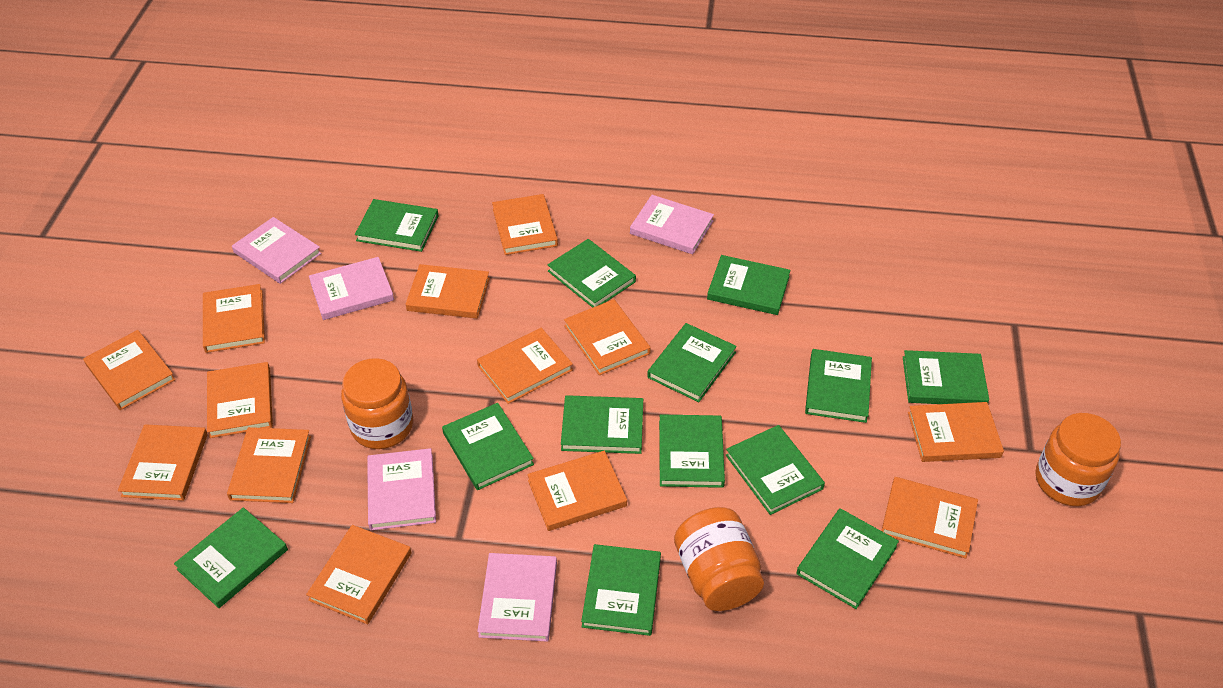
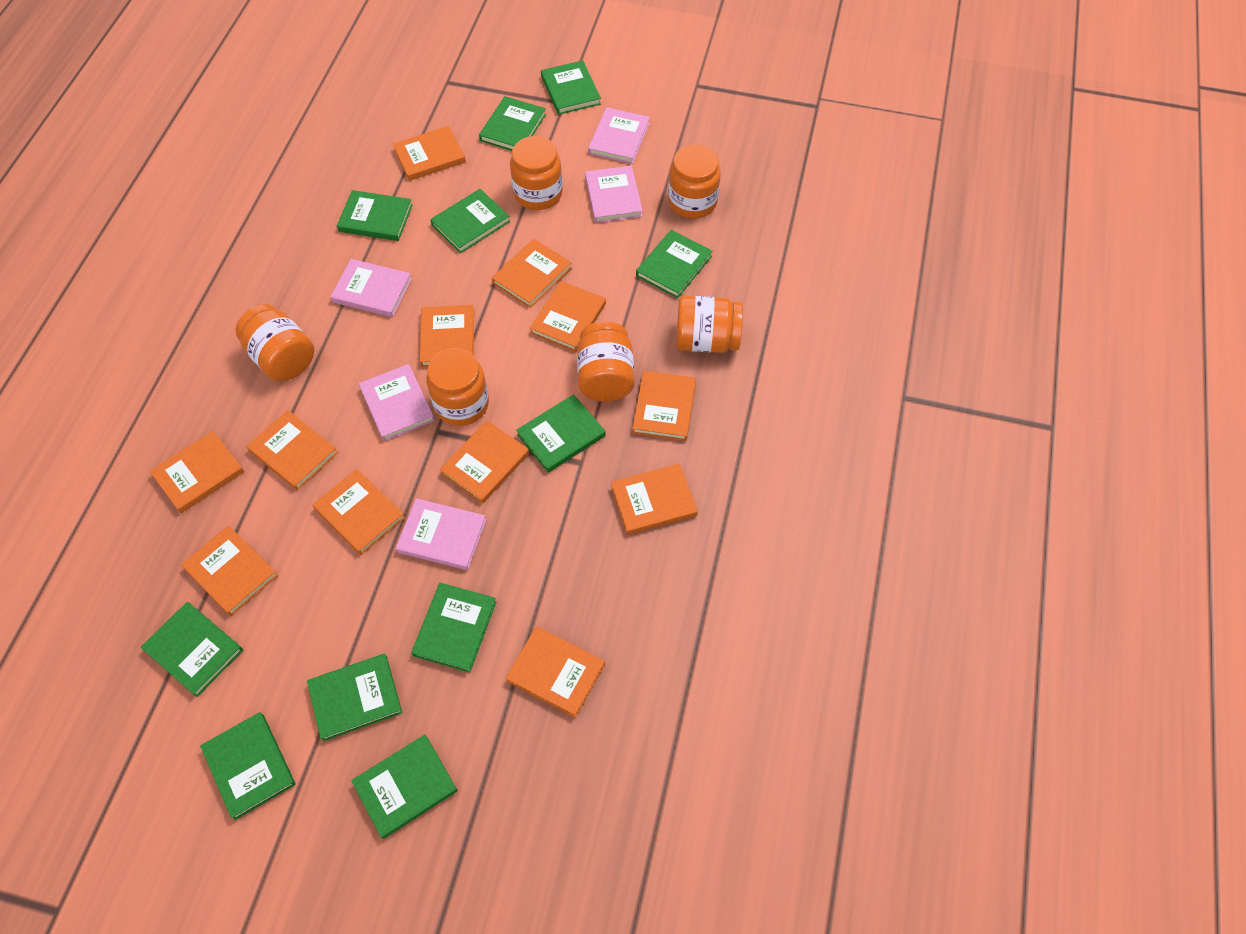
green book: 13 -> 11
orange book: 13 -> 12
orange jar: 3 -> 6

